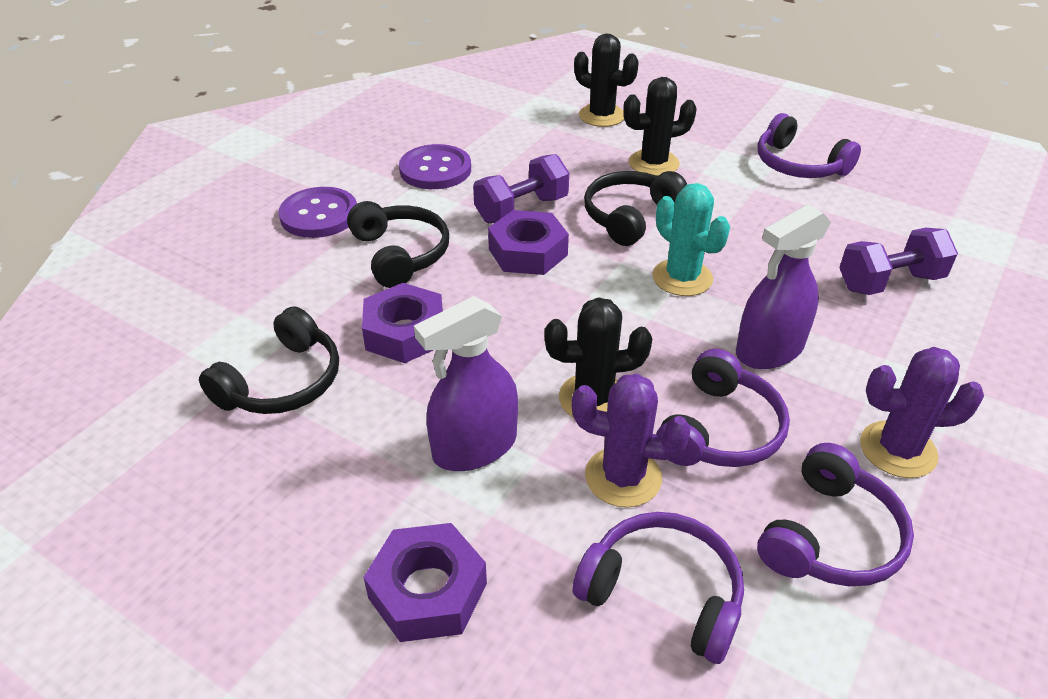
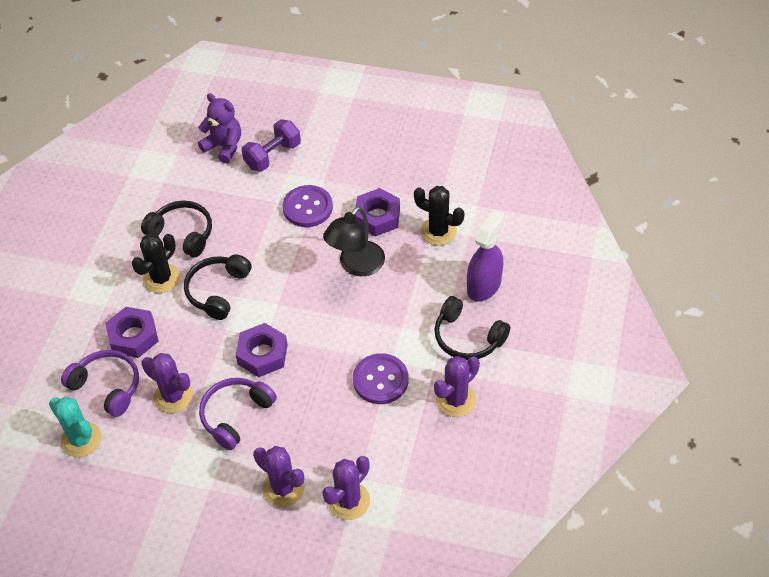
black cactus: 3 -> 2
black lamp: 0 -> 1
purple cactus: 2 -> 4
purple dumbbell: 2 -> 1
purple headphones: 4 -> 2
purple spray bottle: 2 -> 1
purple teddy bear: 0 -> 1

